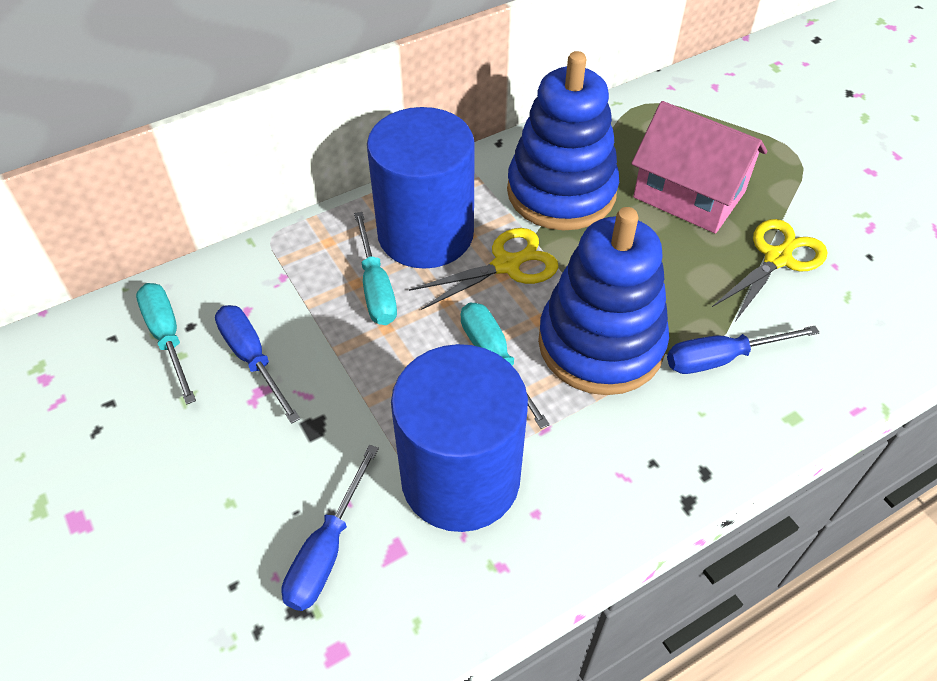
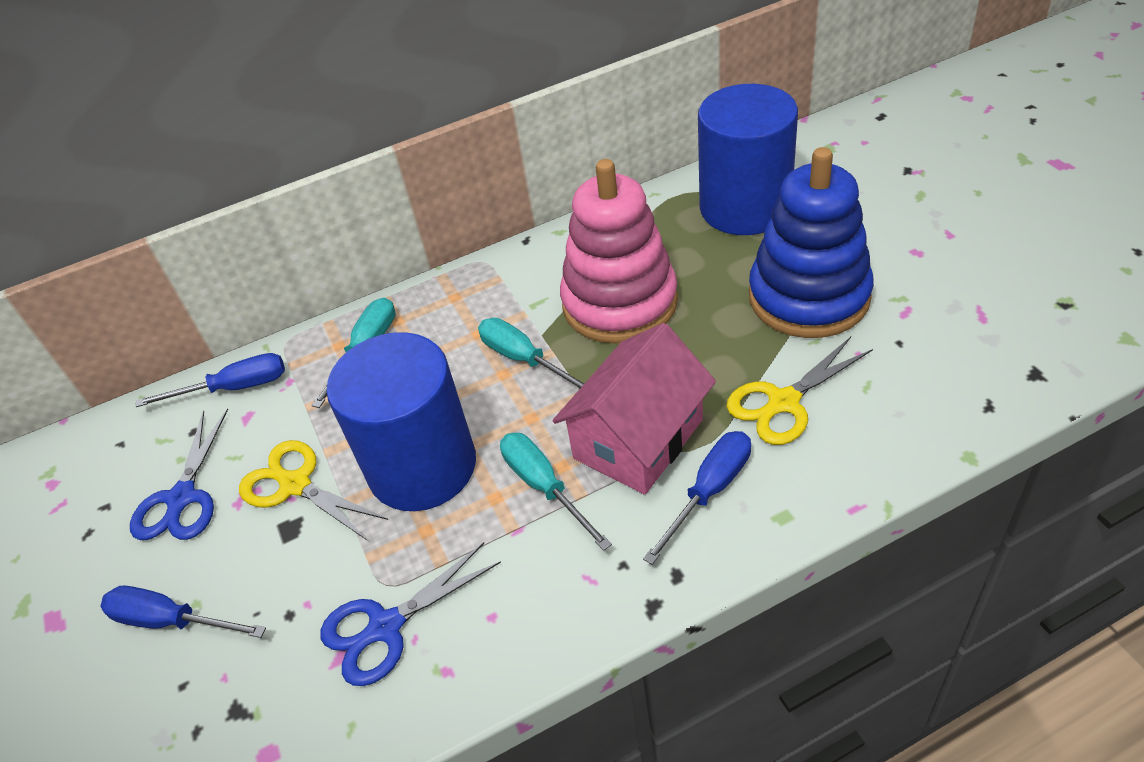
blue scissors: 0 -> 2
blue stacking toy: 2 -> 1
pink stacking toy: 0 -> 1

